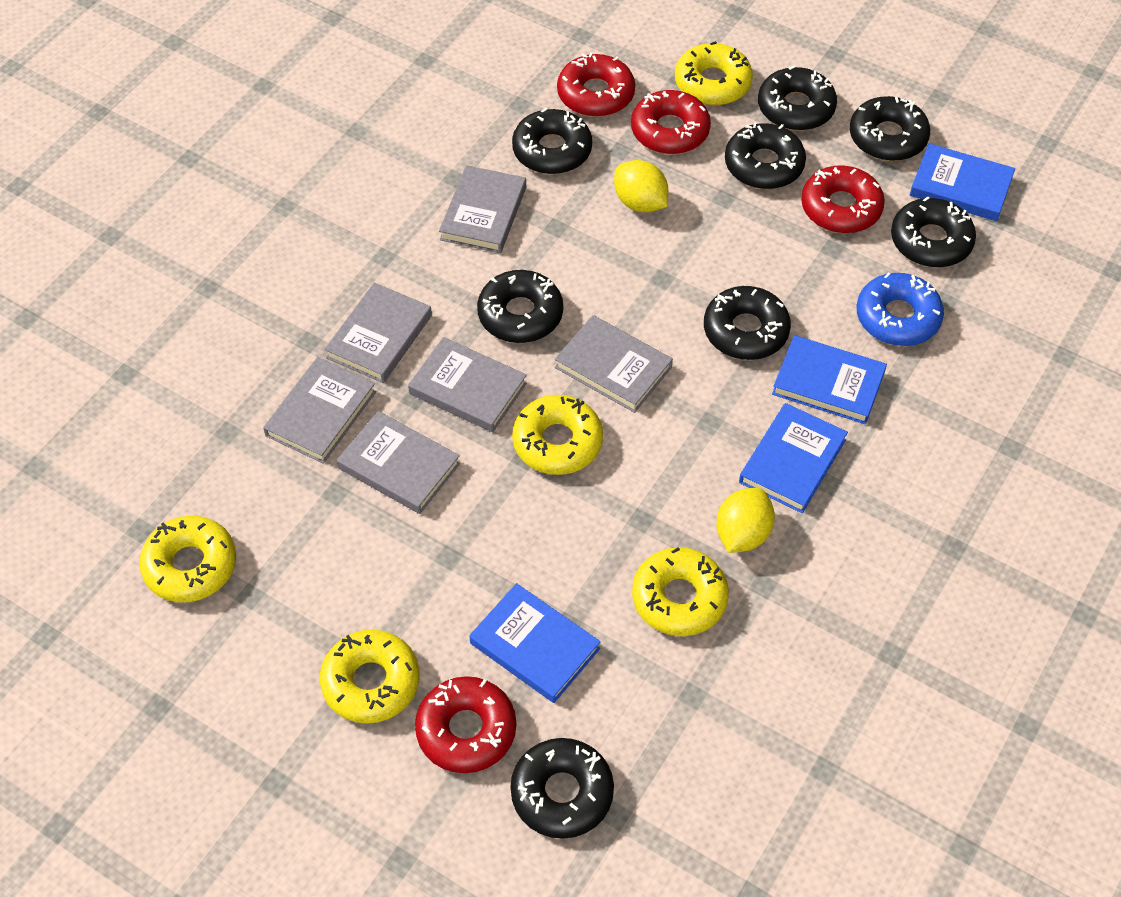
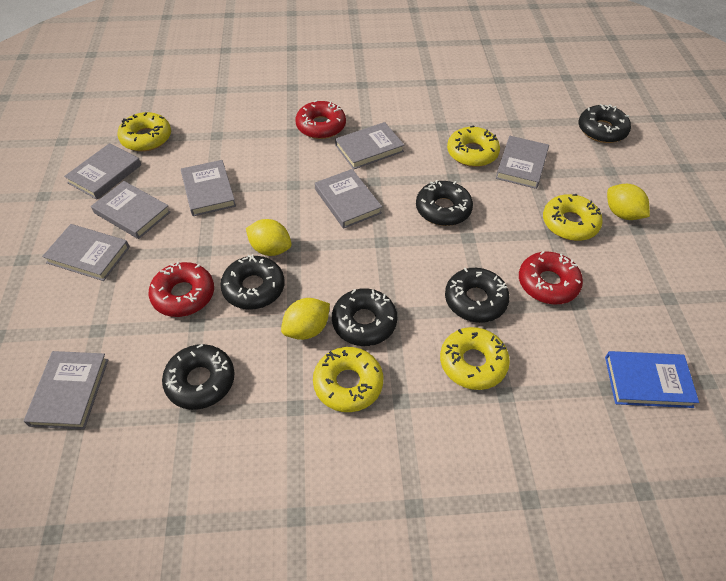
black donut: 8 -> 6
blue book: 4 -> 1
blue donut: 1 -> 0
grey book: 6 -> 8
red donut: 4 -> 3
yellow lemon: 2 -> 3

